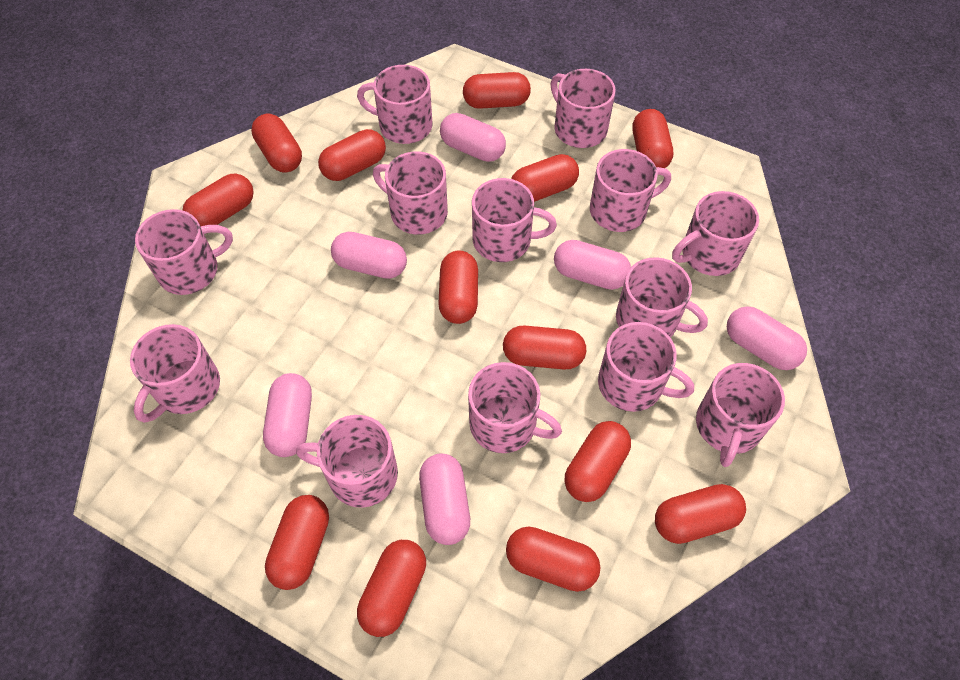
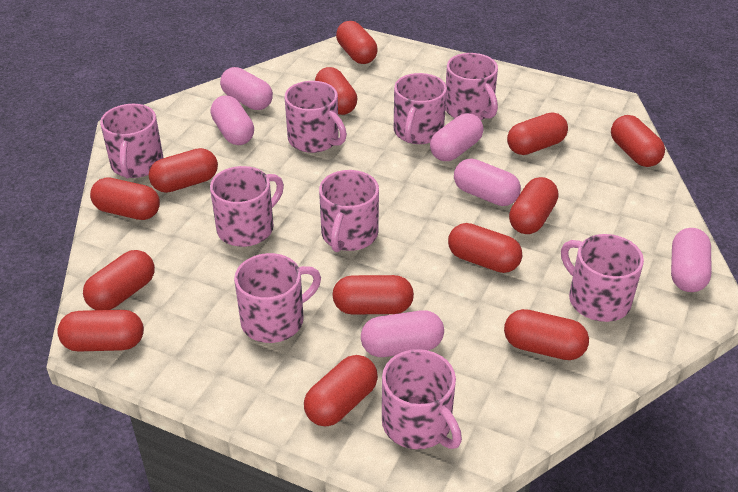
pink mug: 13 -> 9

